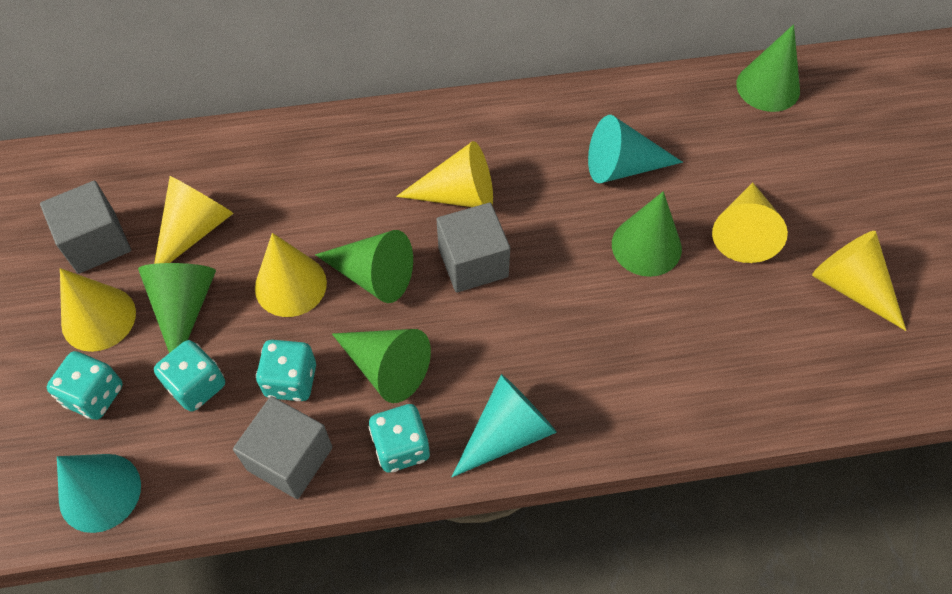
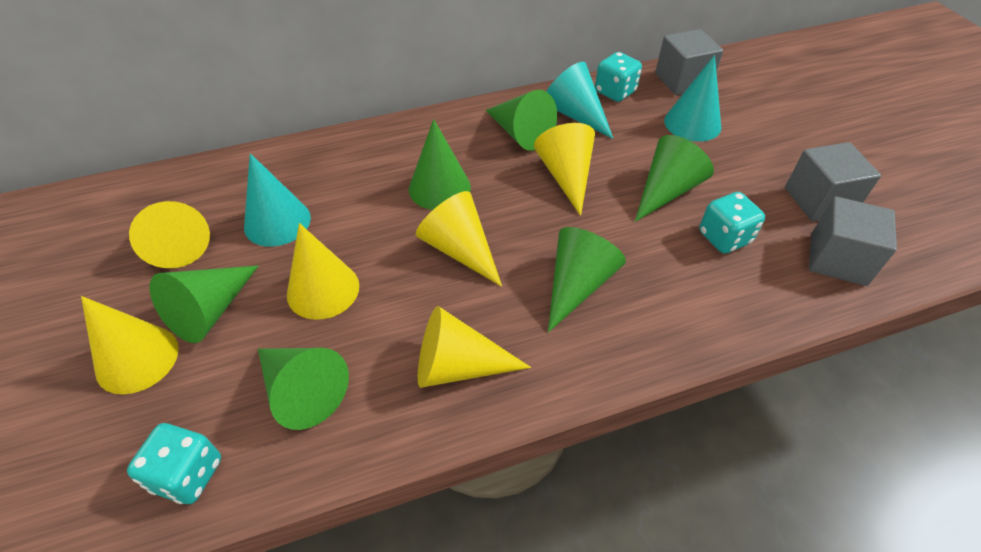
green cone: 5 -> 6
turquoise dice: 4 -> 3

